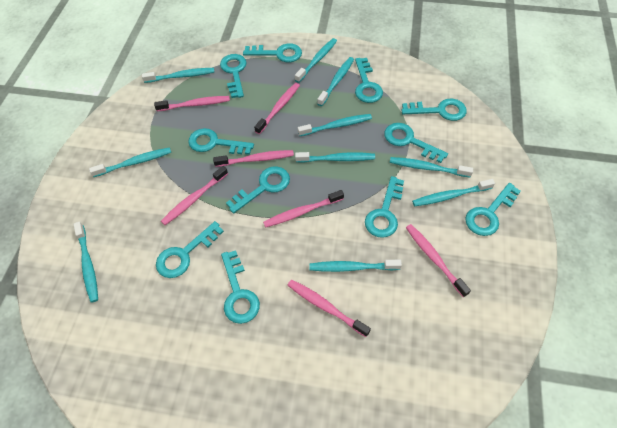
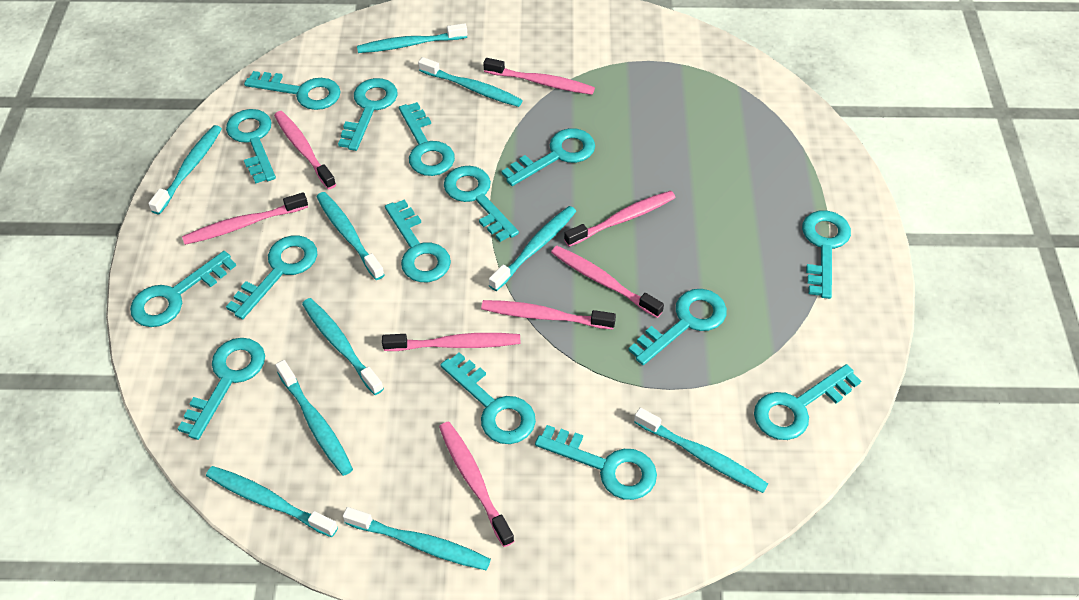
pink toothbrush: 7 -> 8
turquoise key: 11 -> 15

